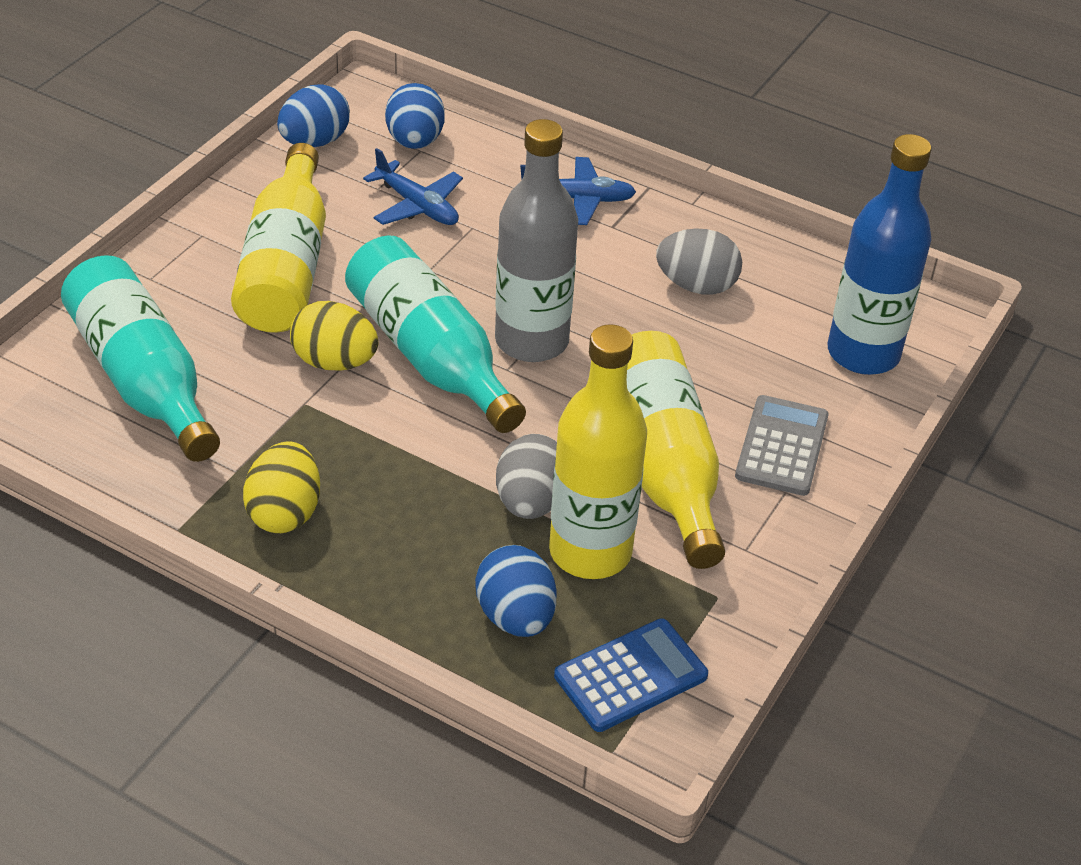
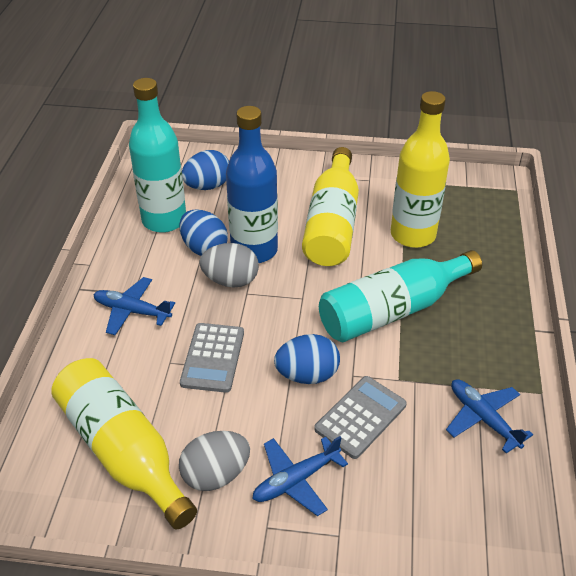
blue calculator: 1 -> 0
blue plane: 2 -> 3
grey bottle: 1 -> 0
grey calculator: 1 -> 2
yellow egg: 2 -> 0

